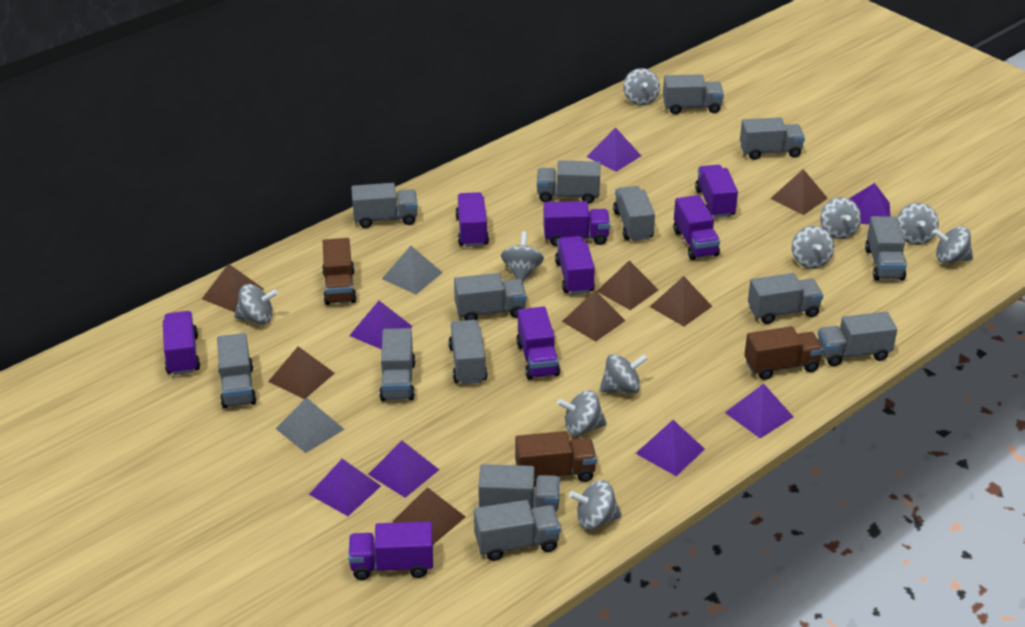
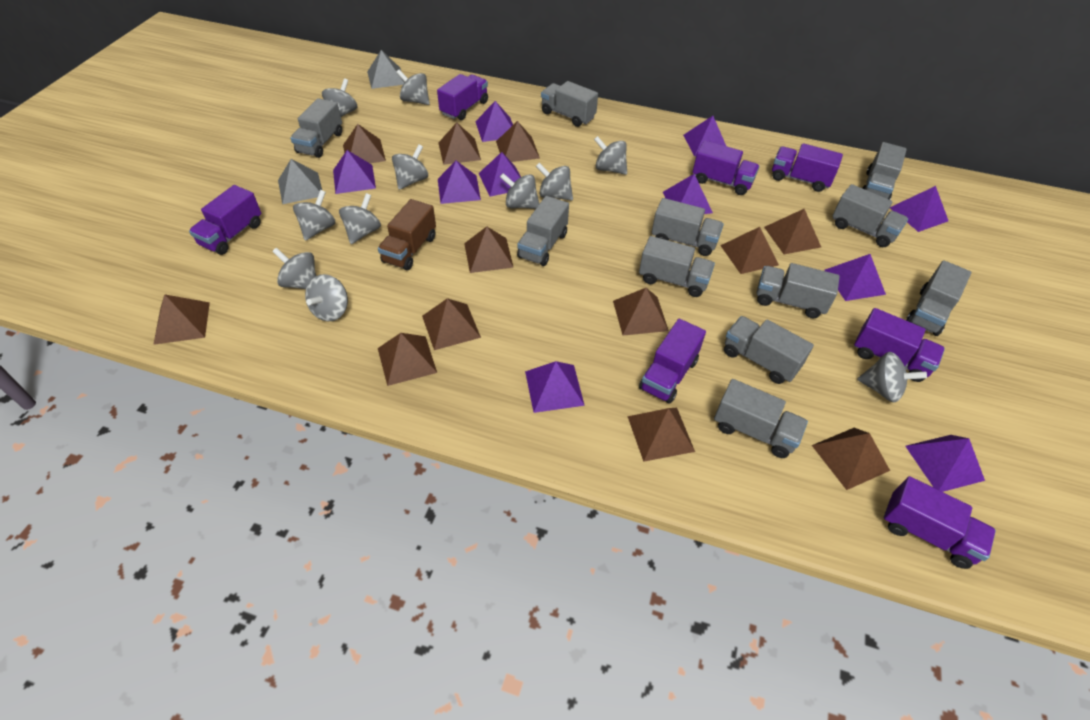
brown pyramid: 7 -> 12
brown truck: 3 -> 1
grey spinning top: 10 -> 11
grey truck: 14 -> 11
purple pyramid: 7 -> 10
purple truck: 8 -> 7

